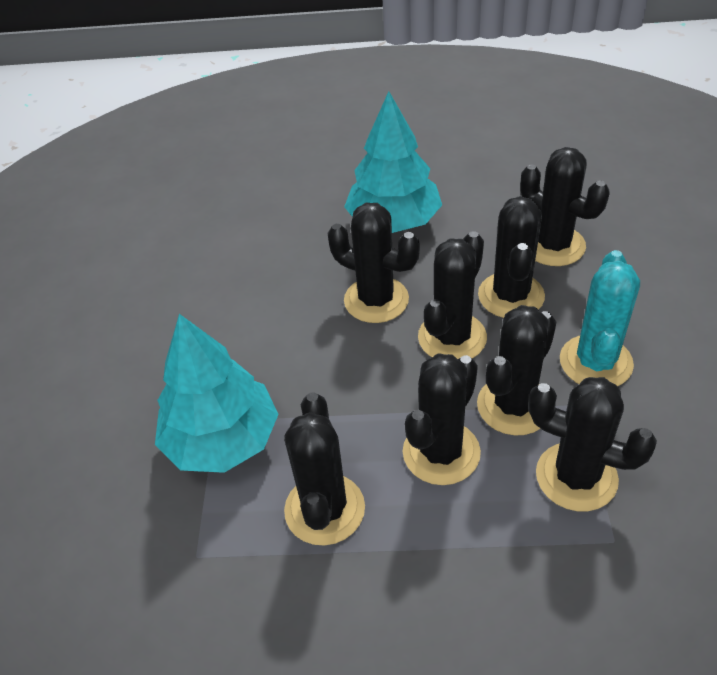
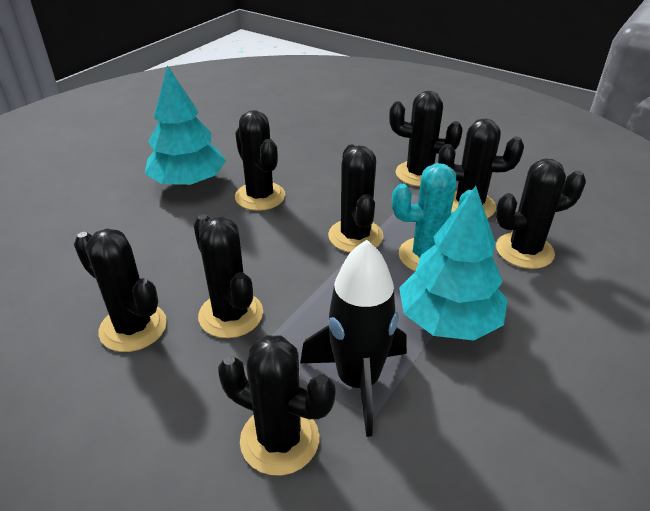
black rocket: 0 -> 1

